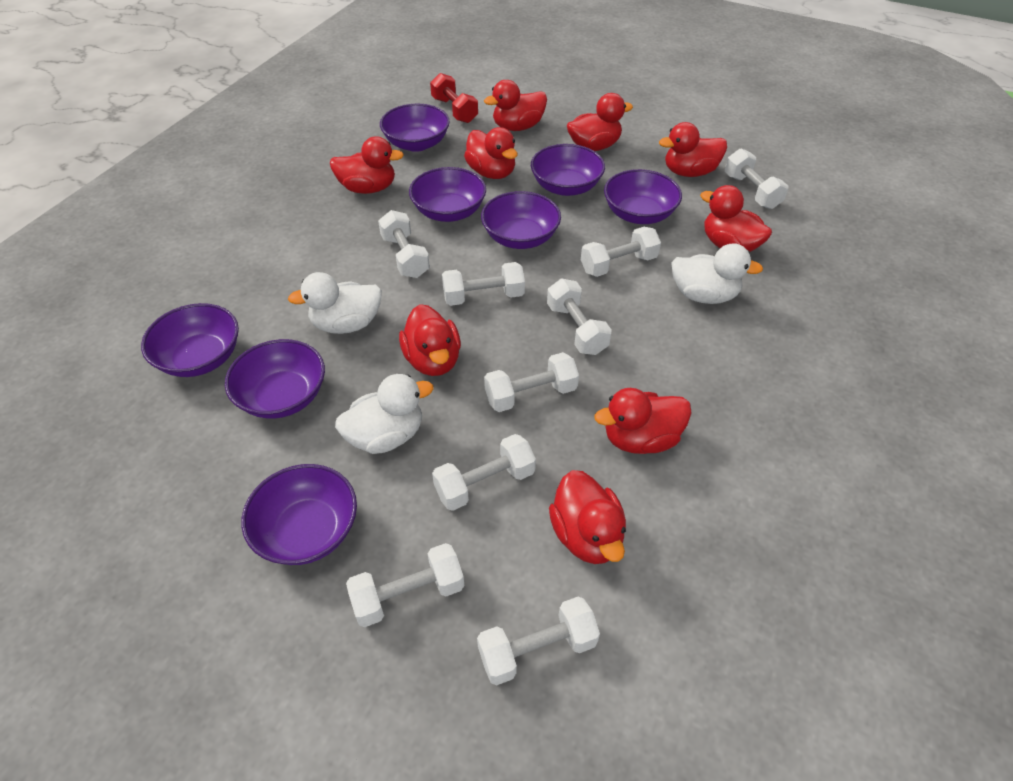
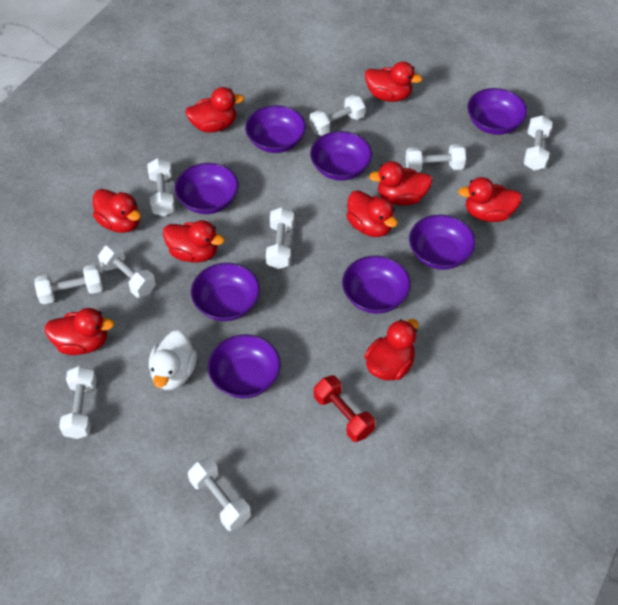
white duck: 3 -> 1

